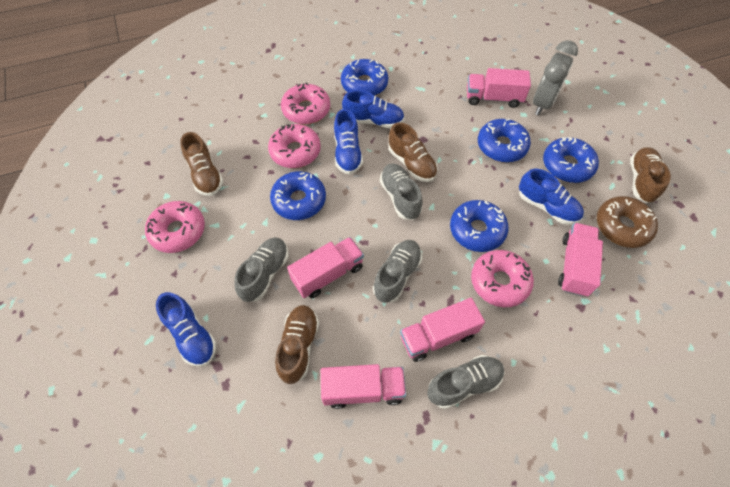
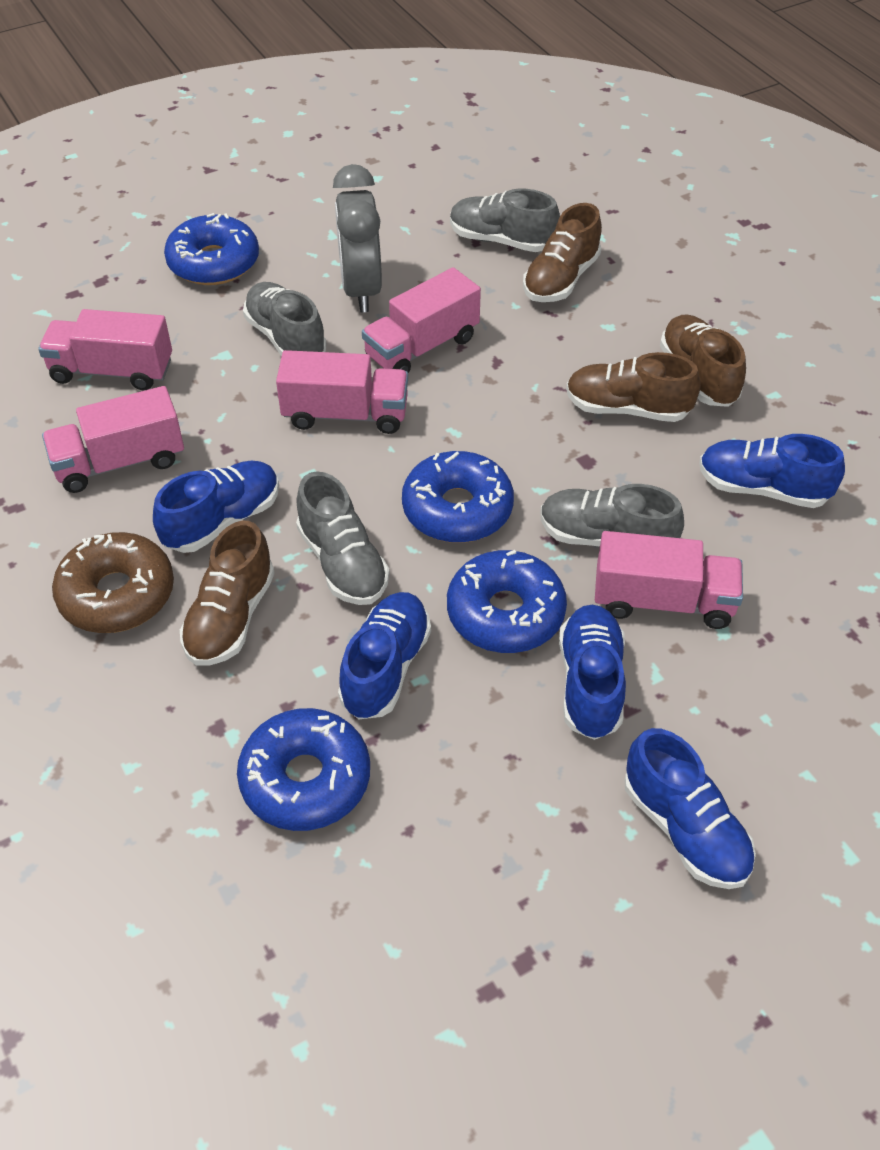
blue donut: 5 -> 4
blue shoe: 4 -> 5
pink donut: 4 -> 0

